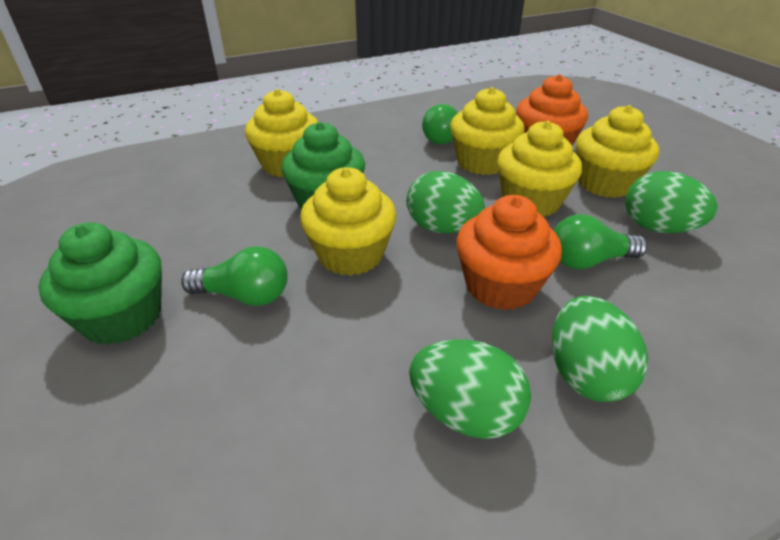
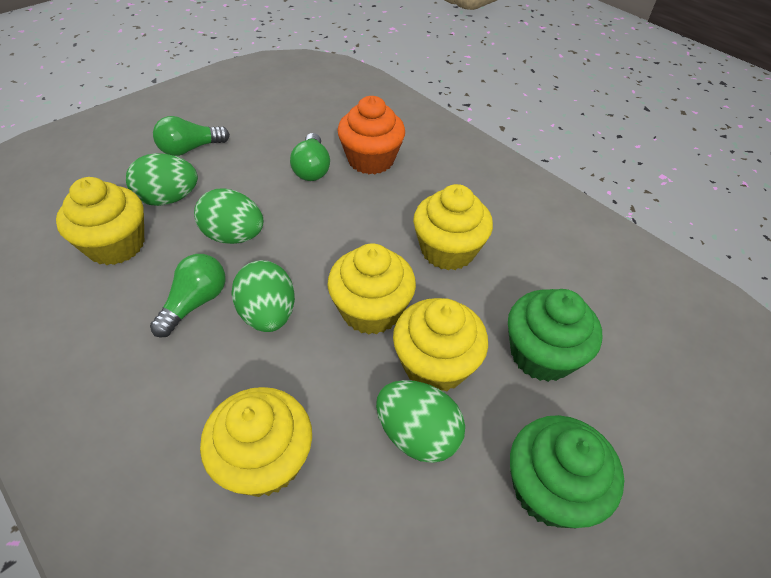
orange cupcake: 2 -> 1

